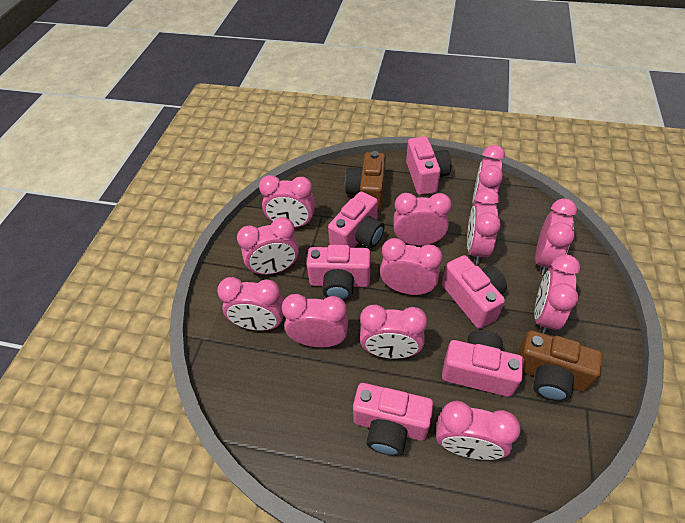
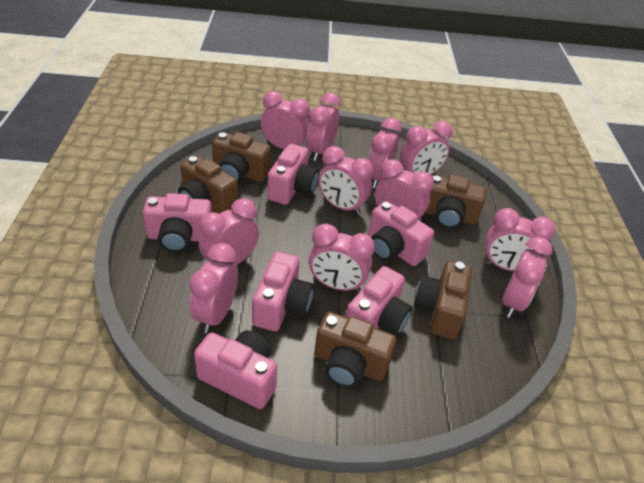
brown camera: 2 -> 5
pink clock: 12 -> 11

